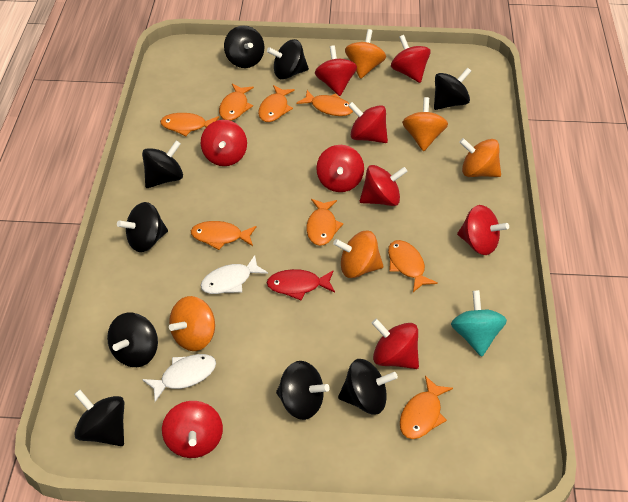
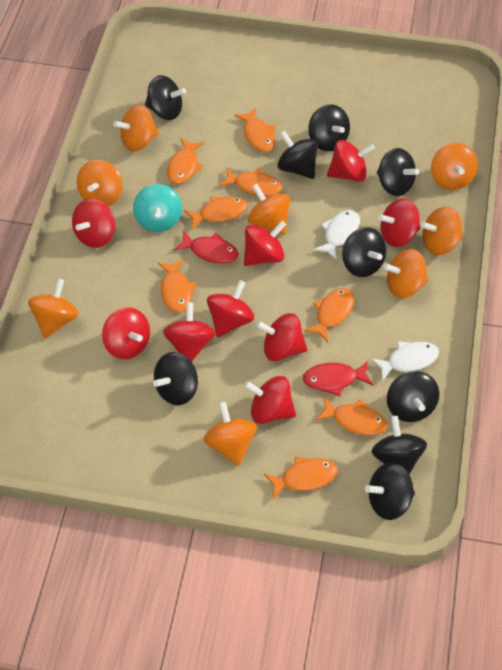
orange spinning top: 5 -> 8
red fish: 1 -> 2

